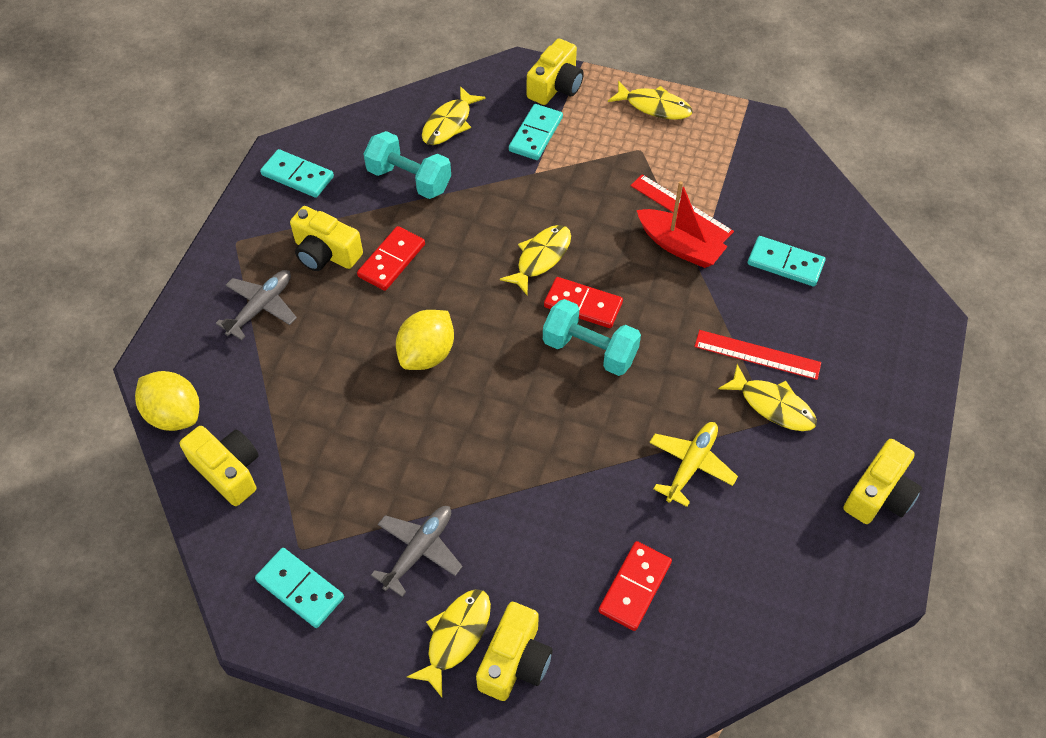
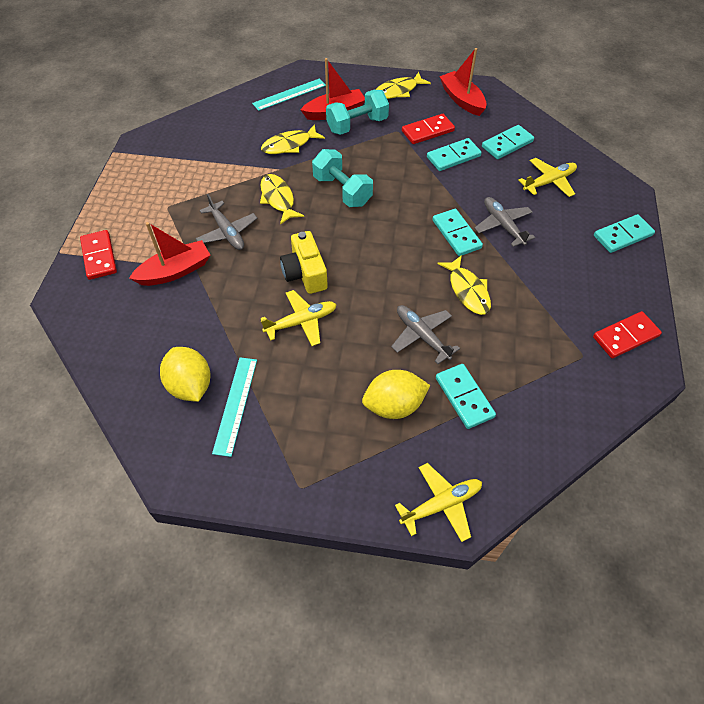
grey plane: 2 -> 3
red boat: 1 -> 3
red ruler: 2 -> 0
turquoise domino: 4 -> 5
turquoise ruler: 0 -> 2
yellow camera: 5 -> 1
yellow fish: 5 -> 4
yellow plane: 1 -> 3

